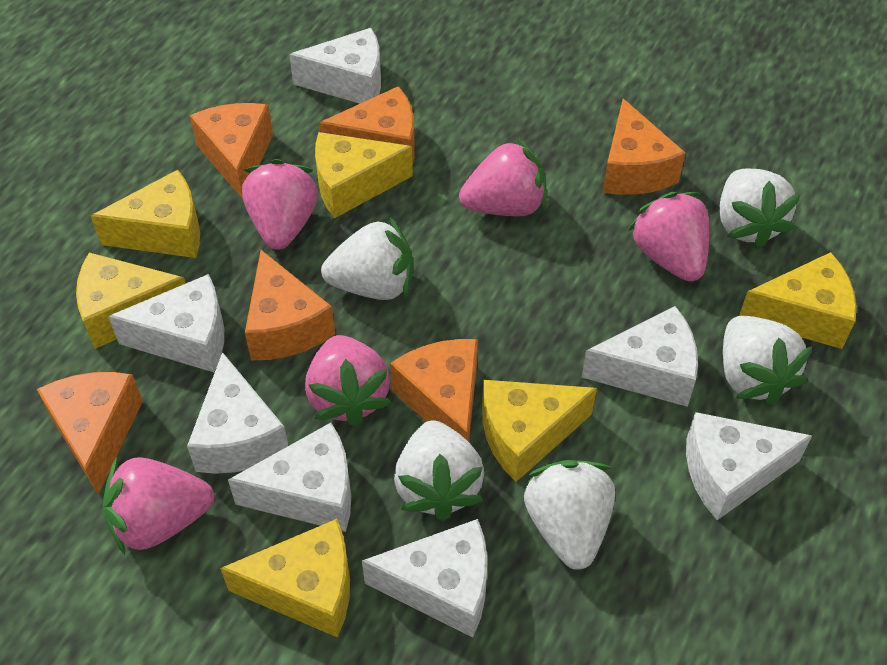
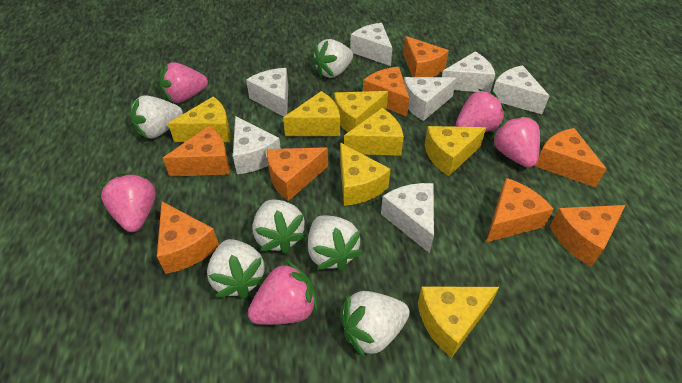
orange cheese: 6 -> 8
white strawberry: 5 -> 6
yellow cheese: 6 -> 7

